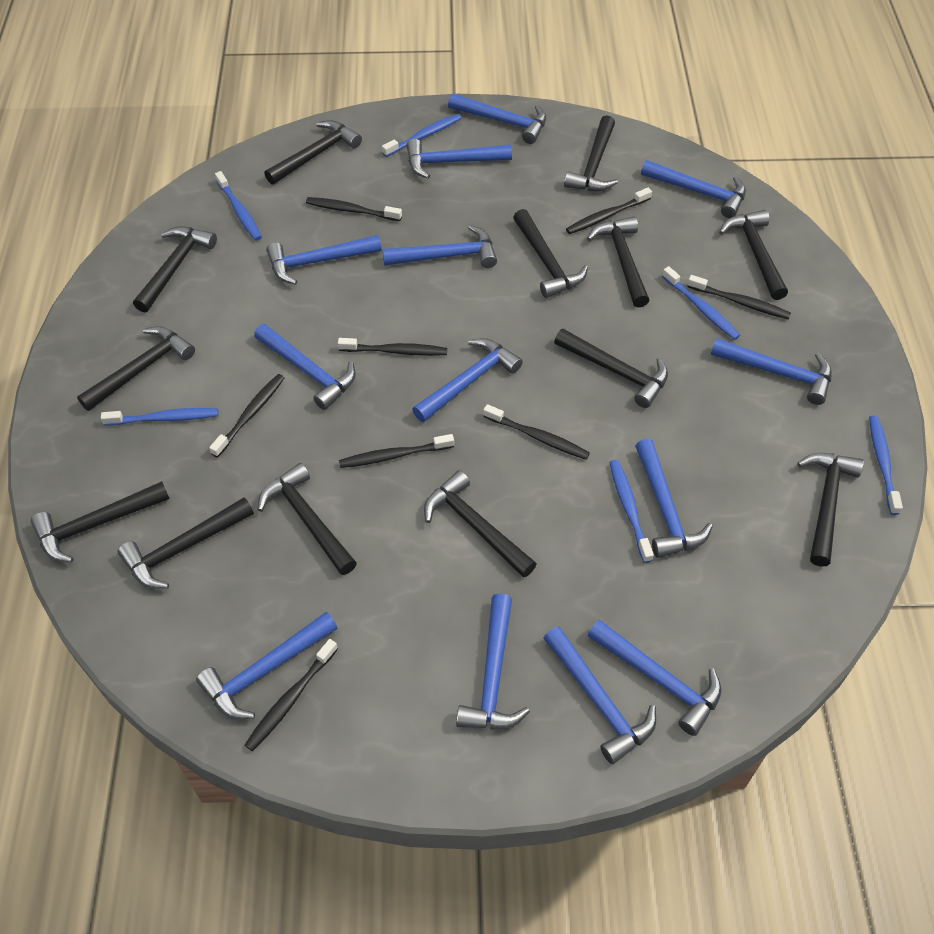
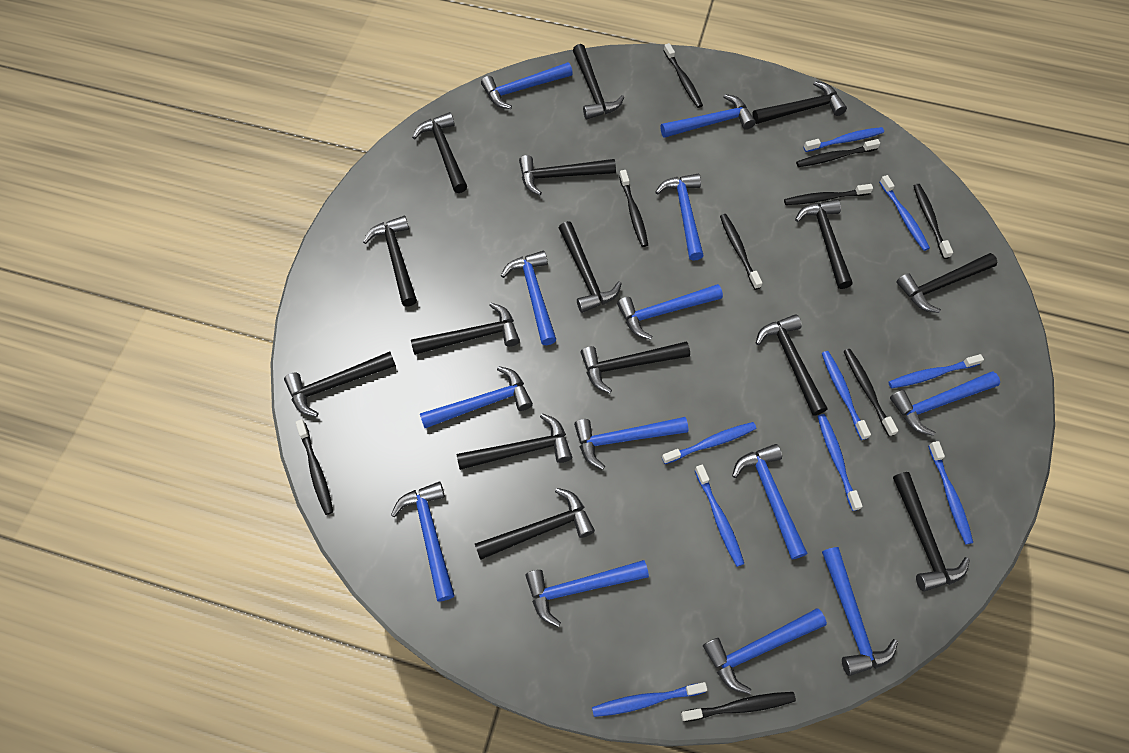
black hammer: 13 -> 15
black toothbrush: 8 -> 9
blue toothbrush: 6 -> 9

